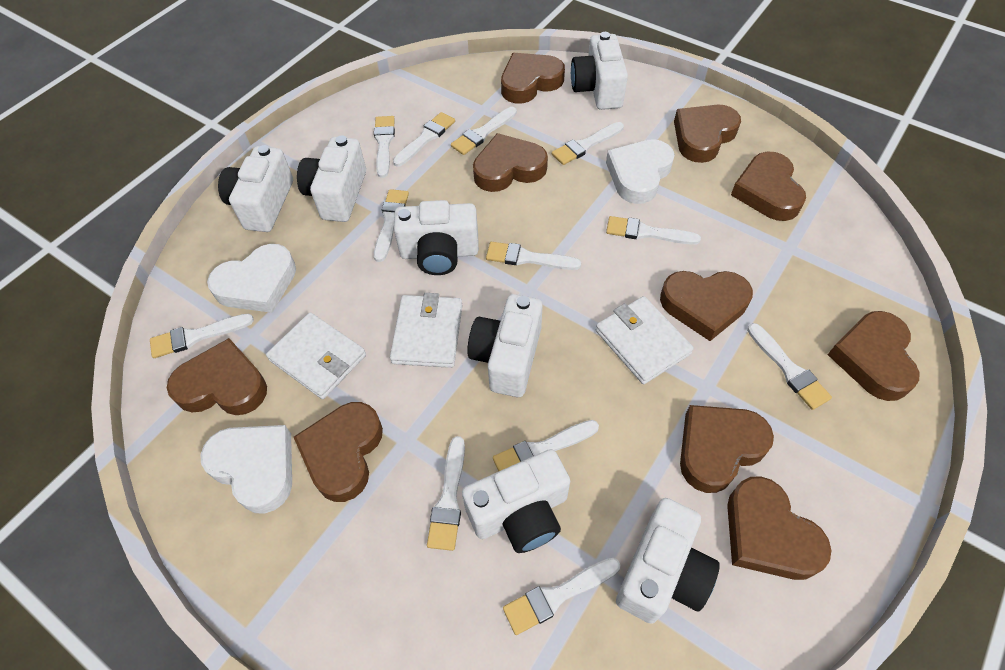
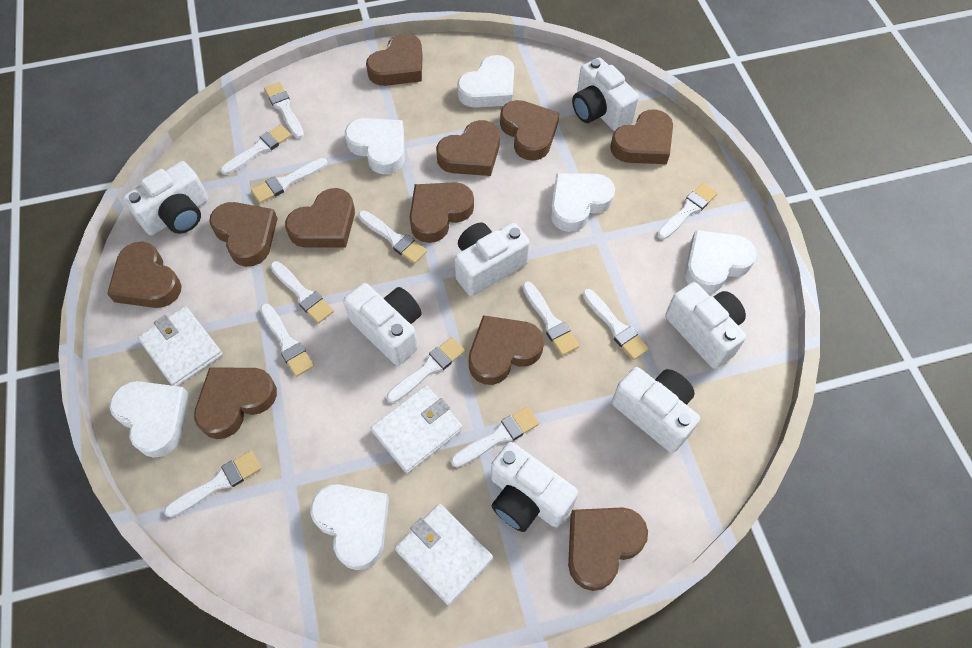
brown heart: 10 -> 11
white heart: 3 -> 6

